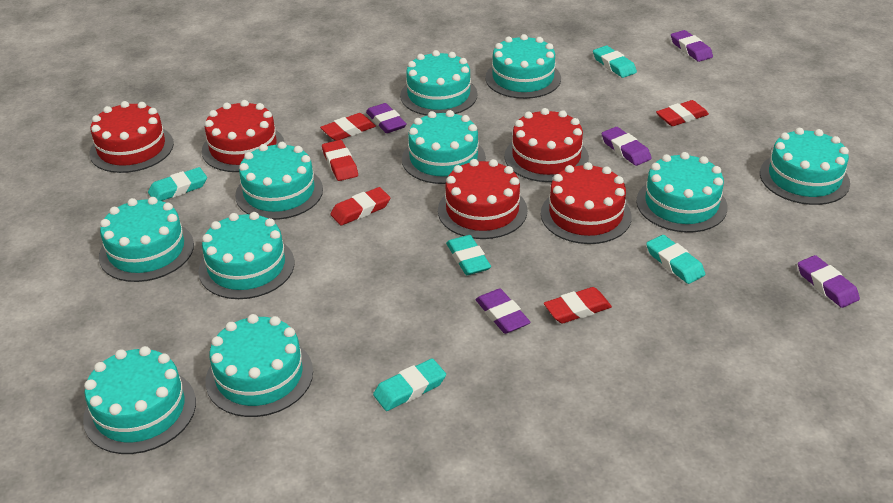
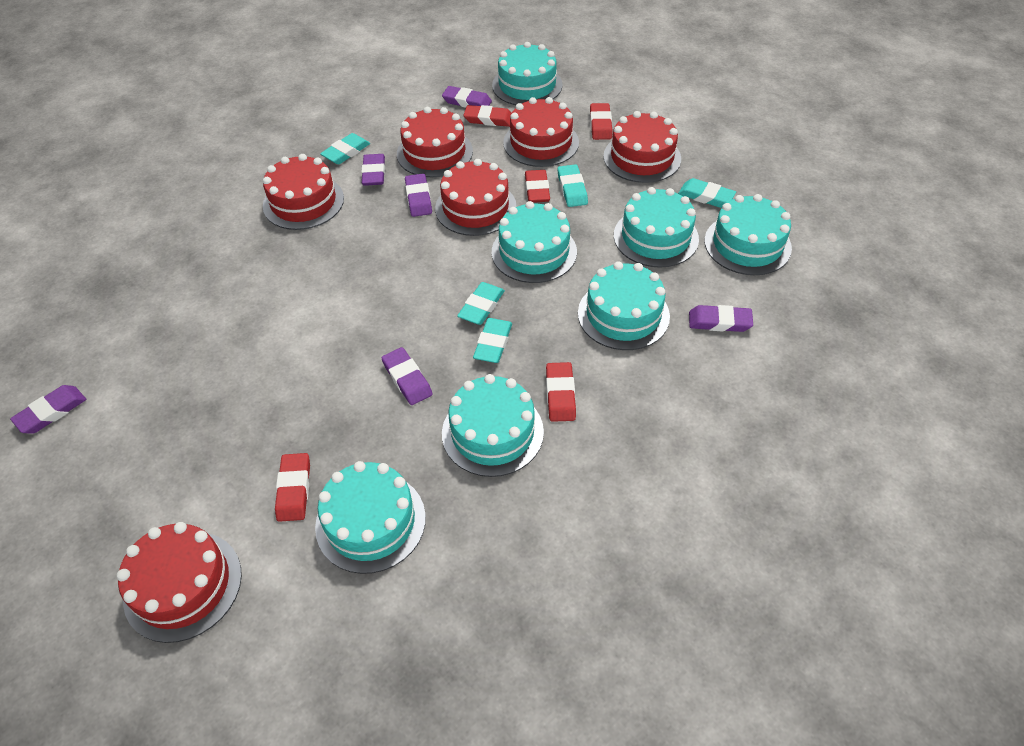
purple eraser: 5 -> 6
red cake: 5 -> 6
turquoise cake: 10 -> 7

